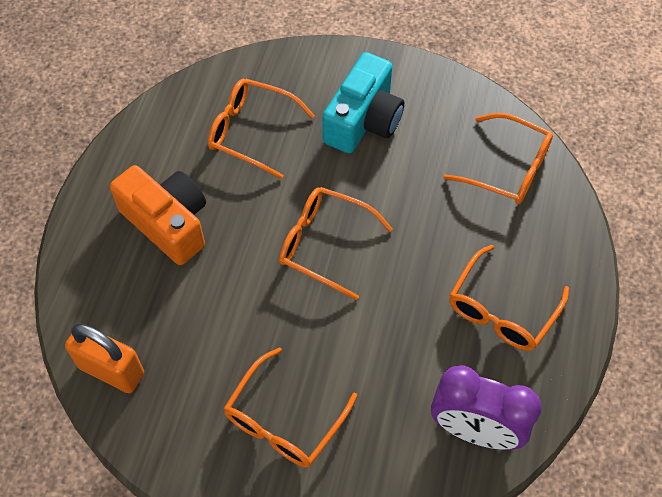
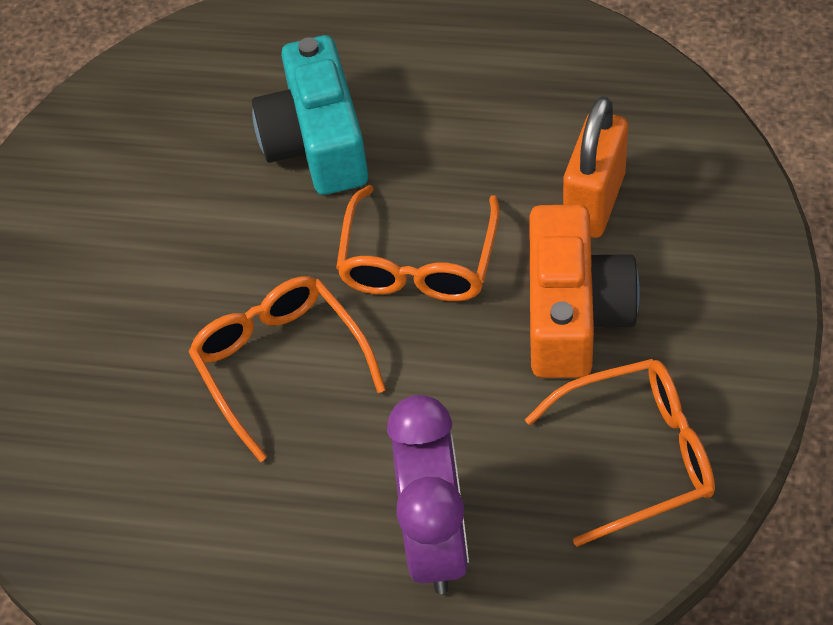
orange glasses: 5 -> 3

